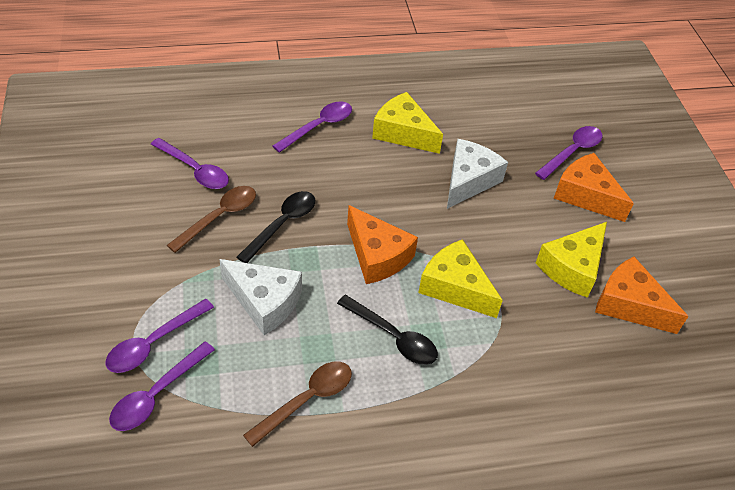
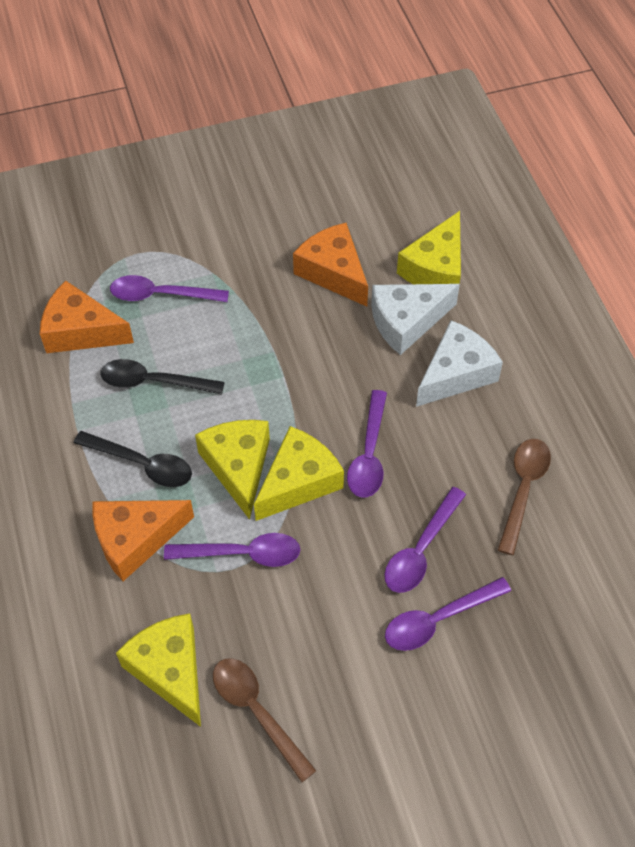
yellow cheese: 3 -> 4

